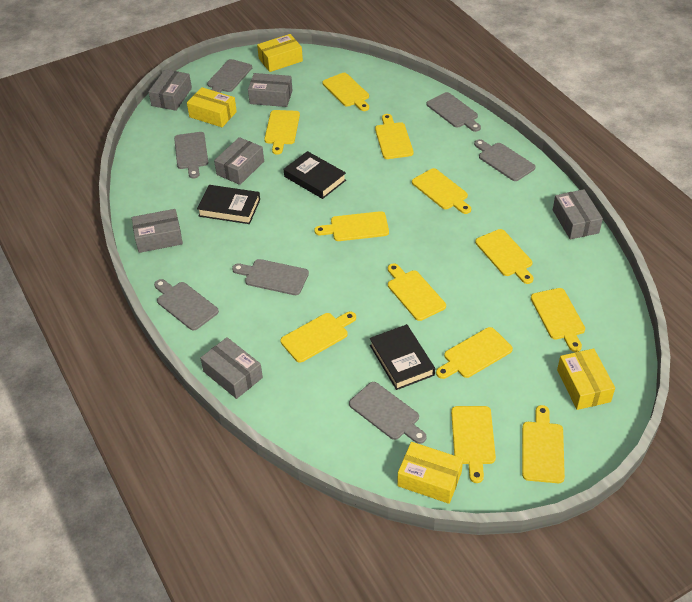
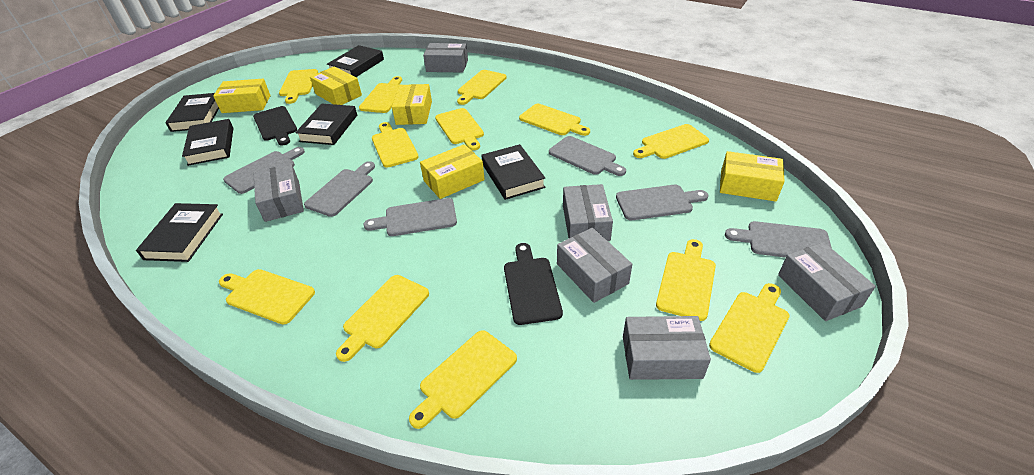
black book: 3 -> 6
black cutting board: 0 -> 2
grey cutting board: 7 -> 6
yellow box: 4 -> 5

